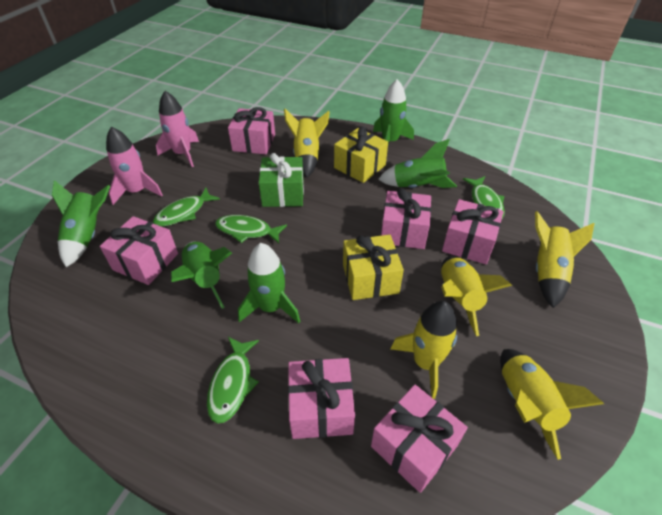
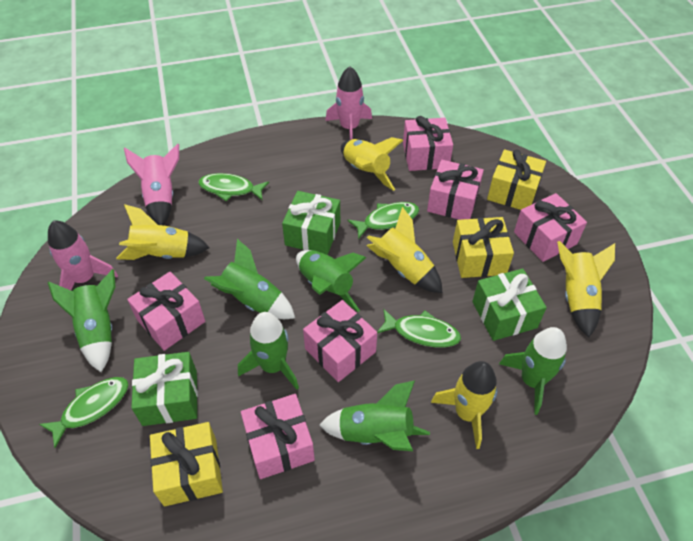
green gift: 1 -> 3
green rocket: 5 -> 6
pink rocket: 2 -> 3
yellow gift: 2 -> 3

